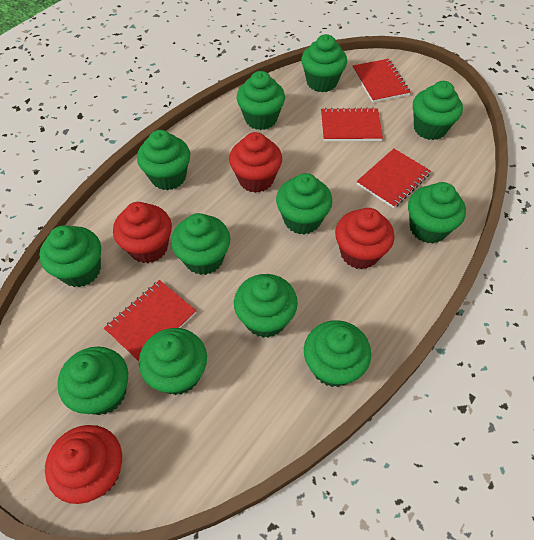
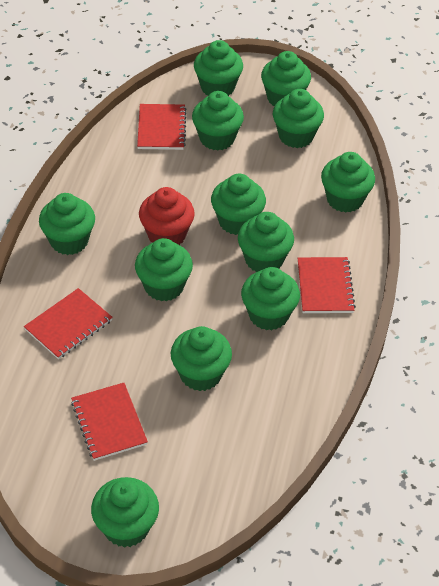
red cupcake: 4 -> 1

